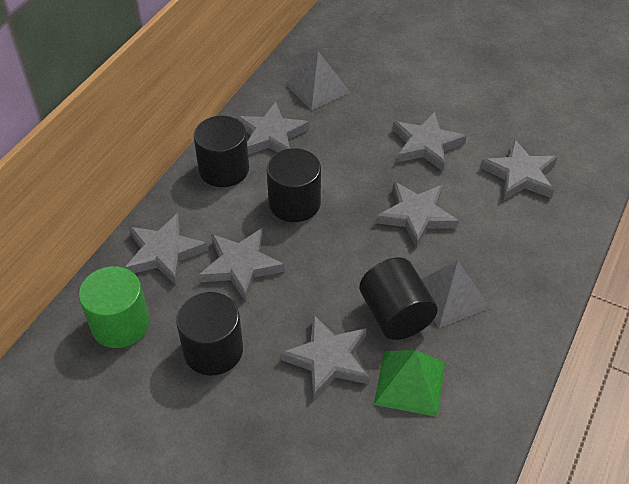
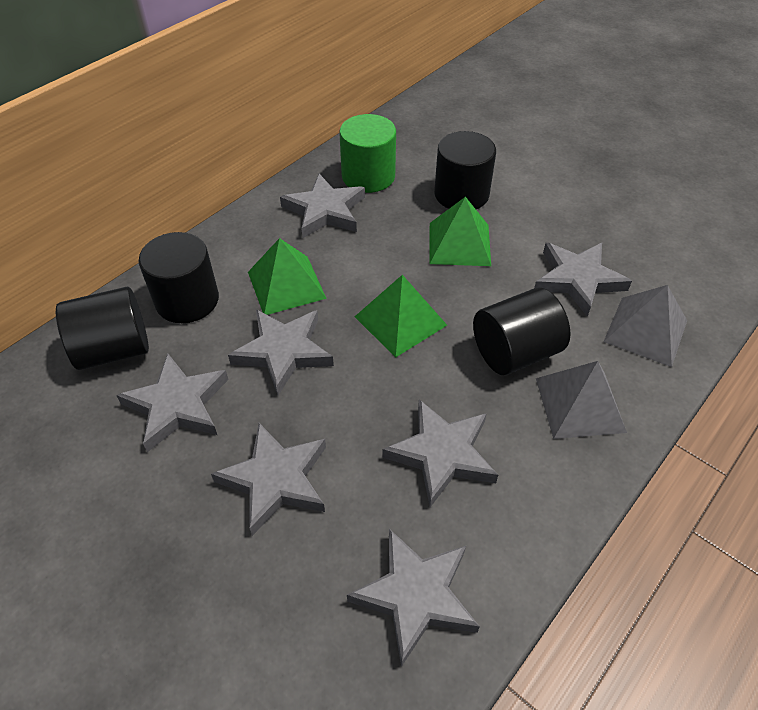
green pyramid: 1 -> 3

